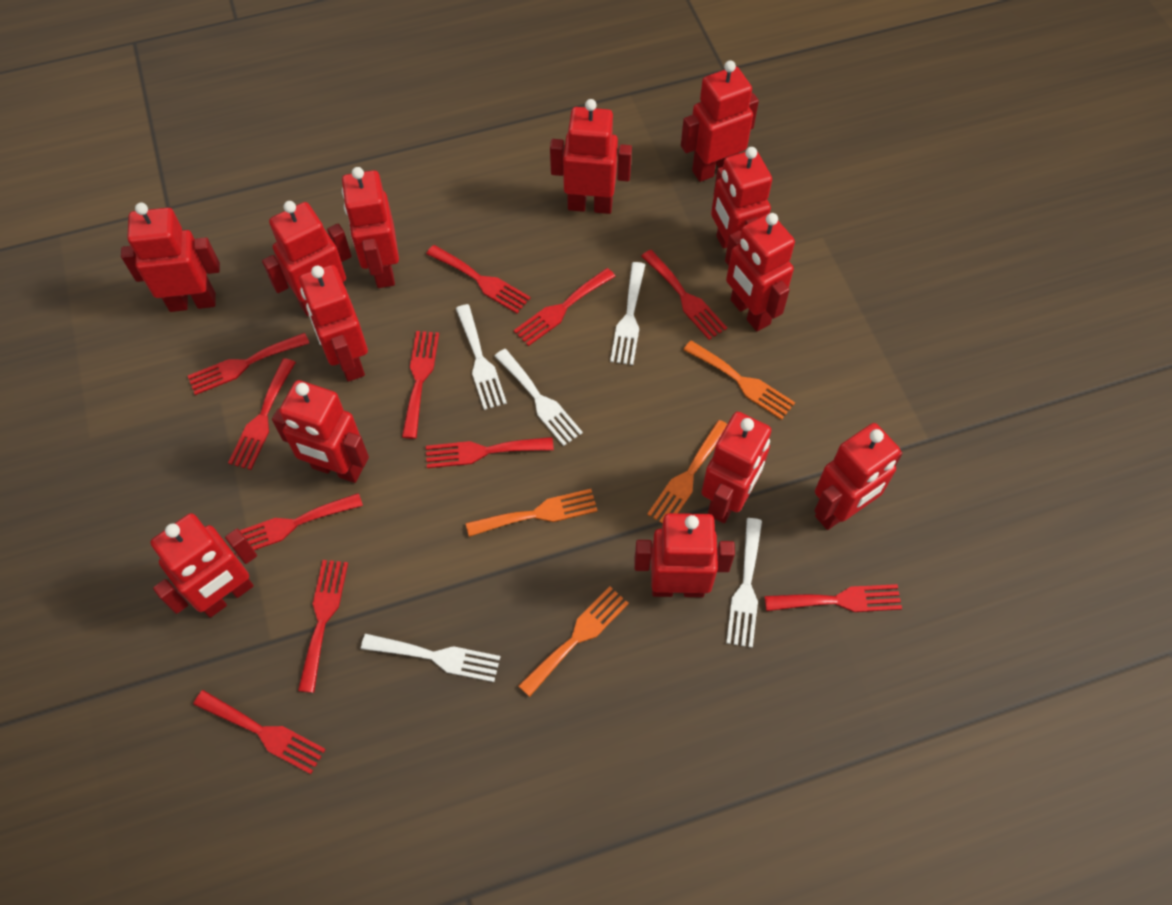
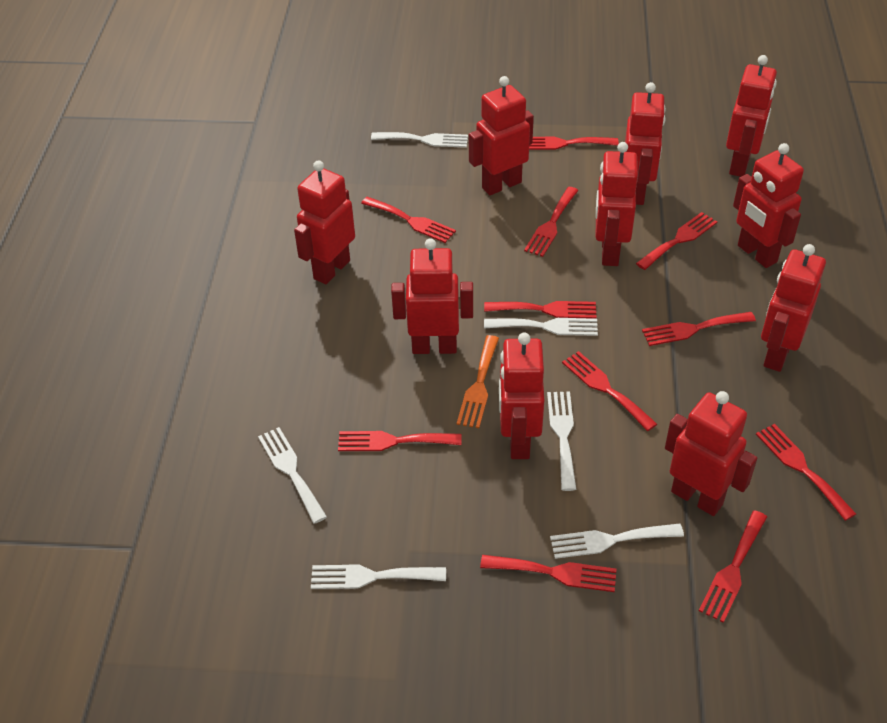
orange fork: 4 -> 1
red robot: 13 -> 10
white fork: 5 -> 6

